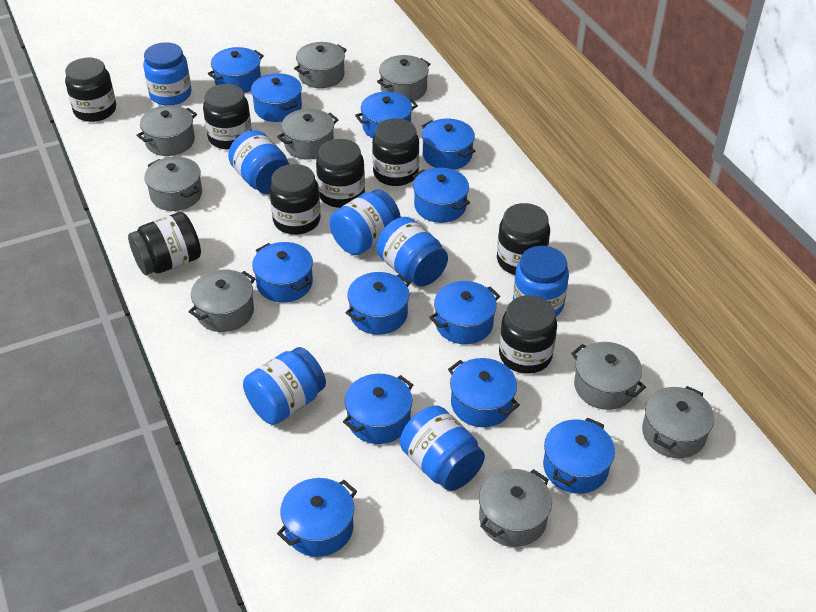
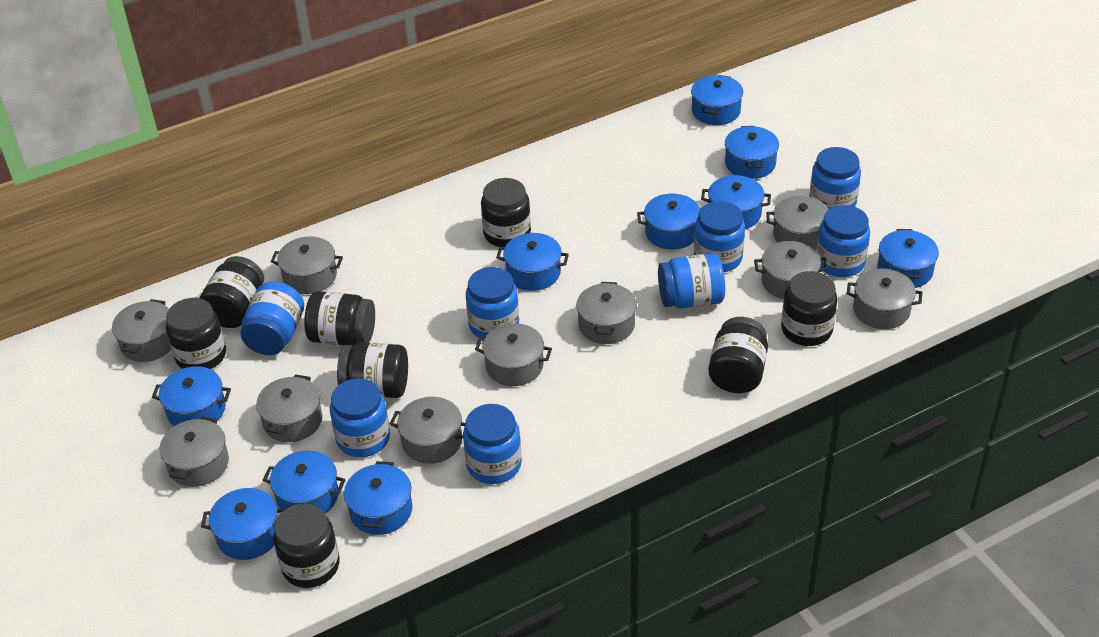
blue jar: 7 -> 8
blue pot: 12 -> 10
grey pot: 9 -> 10

